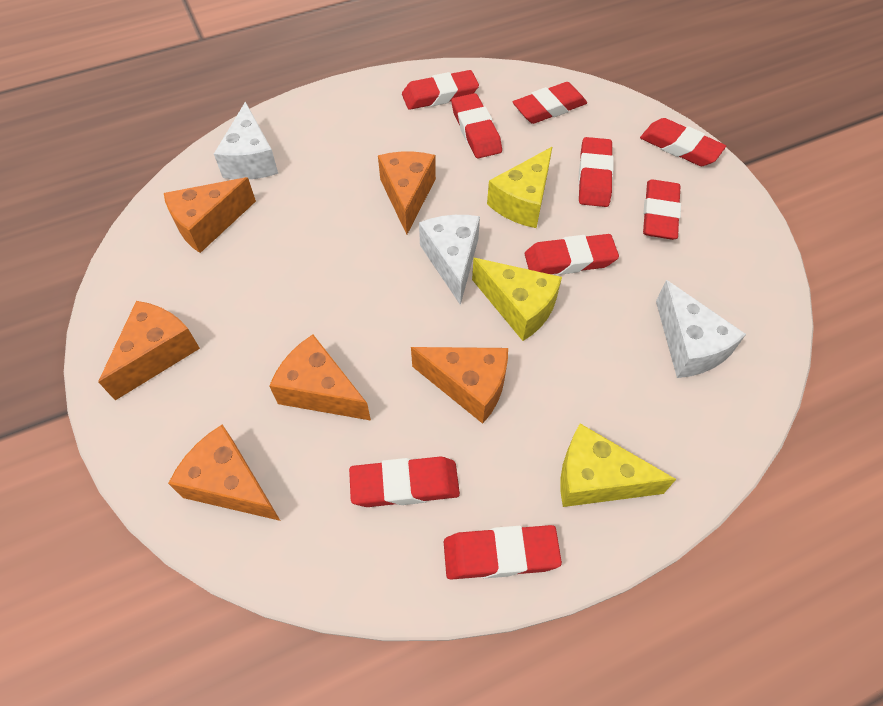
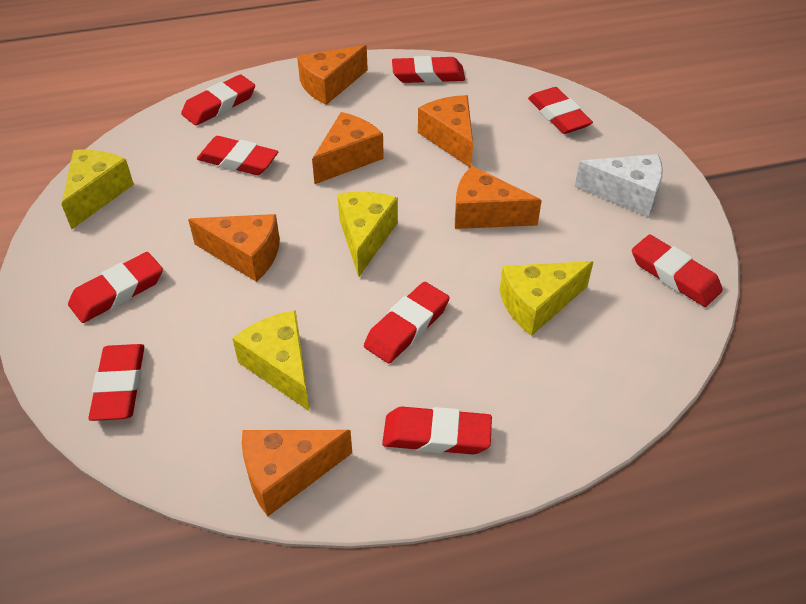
white cheese: 3 -> 1
yellow cheese: 3 -> 4

